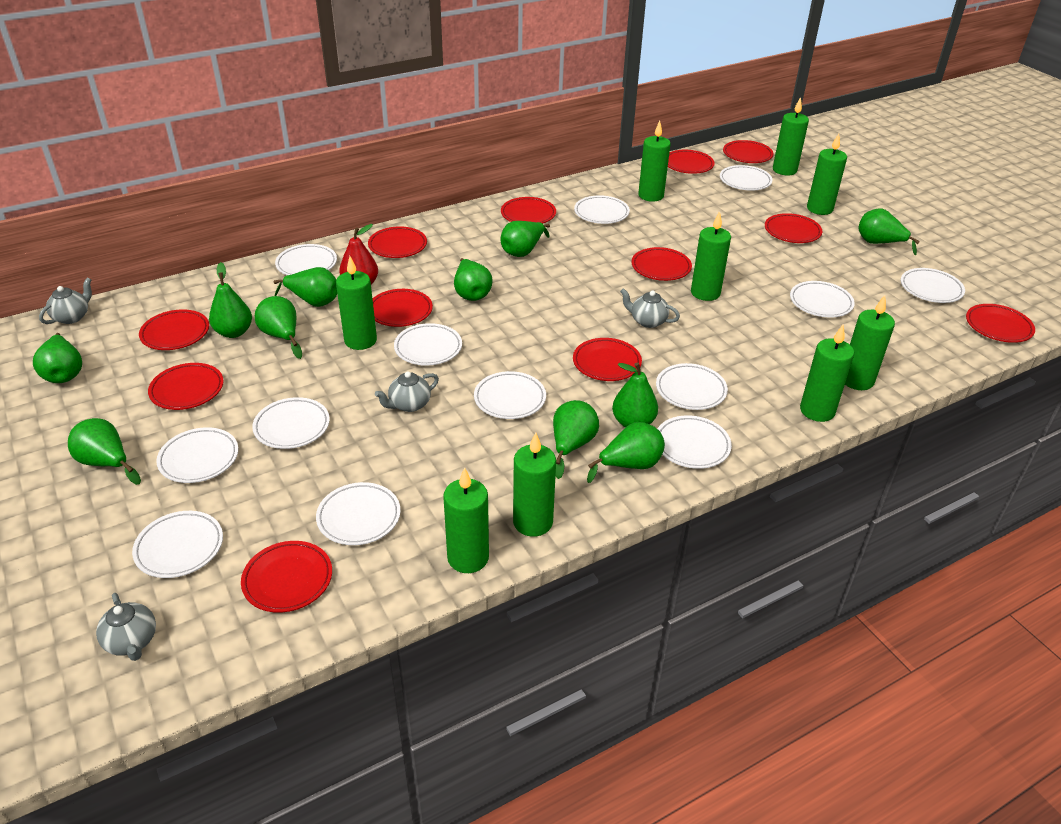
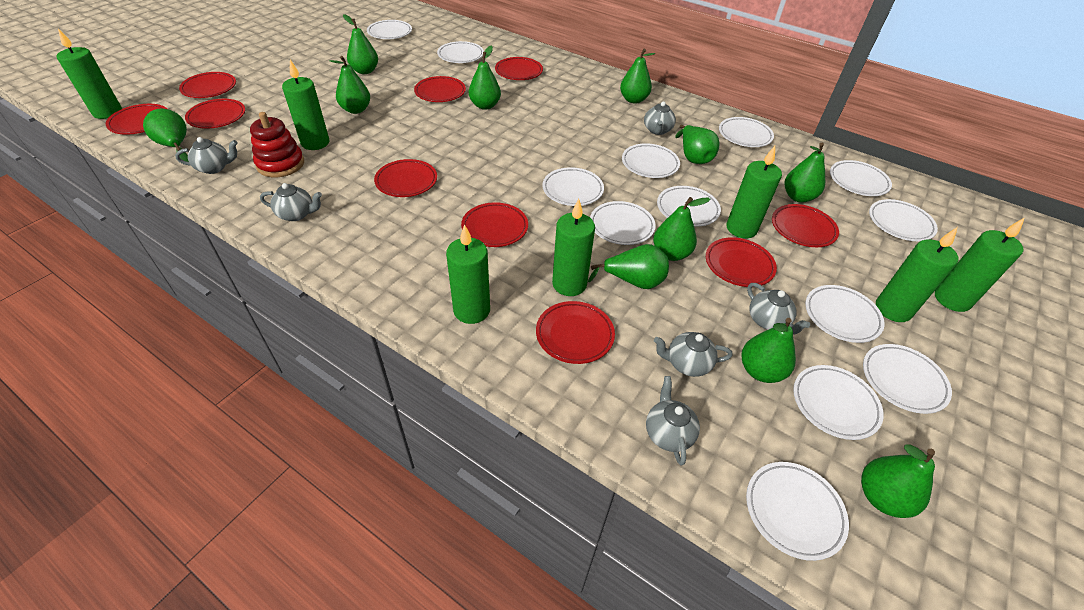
green candle: 9 -> 7
grey teapot: 4 -> 6
red pear: 1 -> 0
red plate: 12 -> 10
red stacking toy: 0 -> 1

